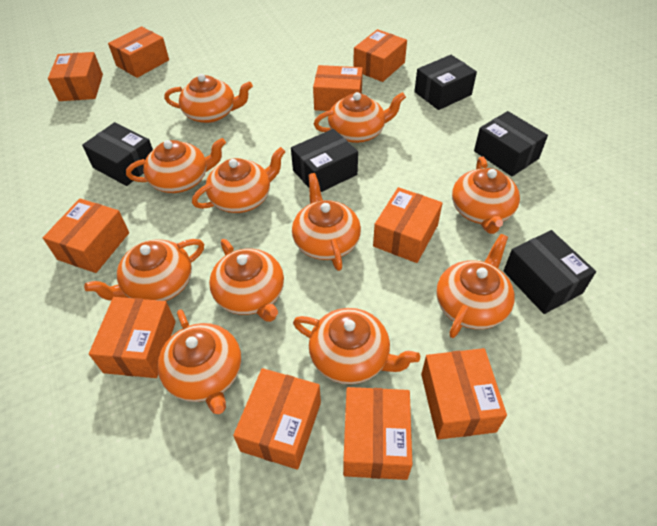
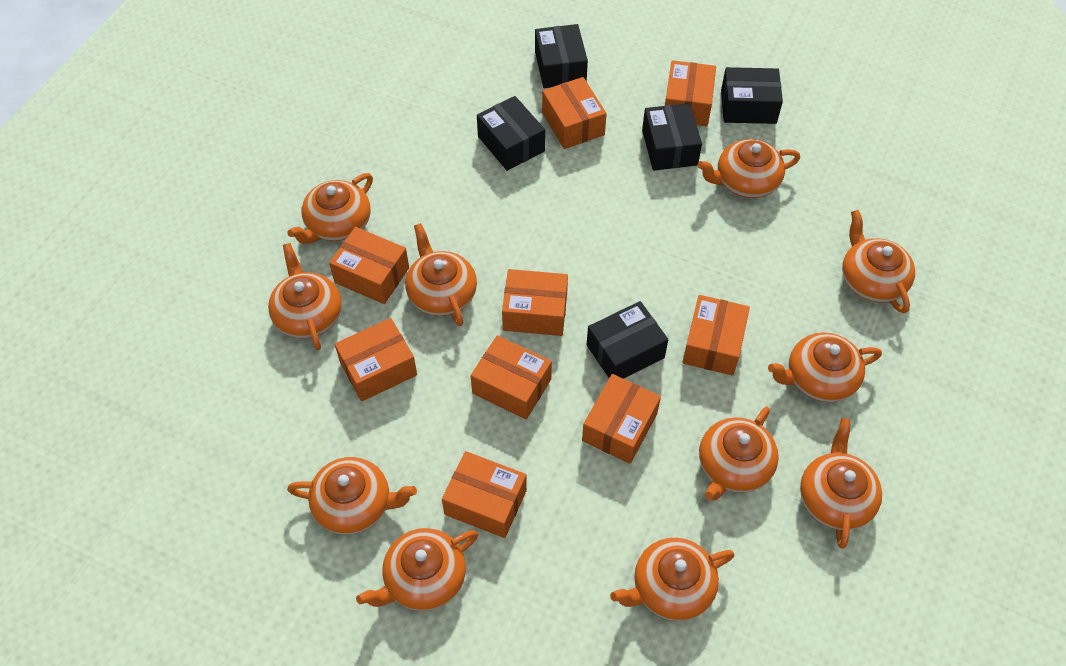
orange box: 10 -> 9

